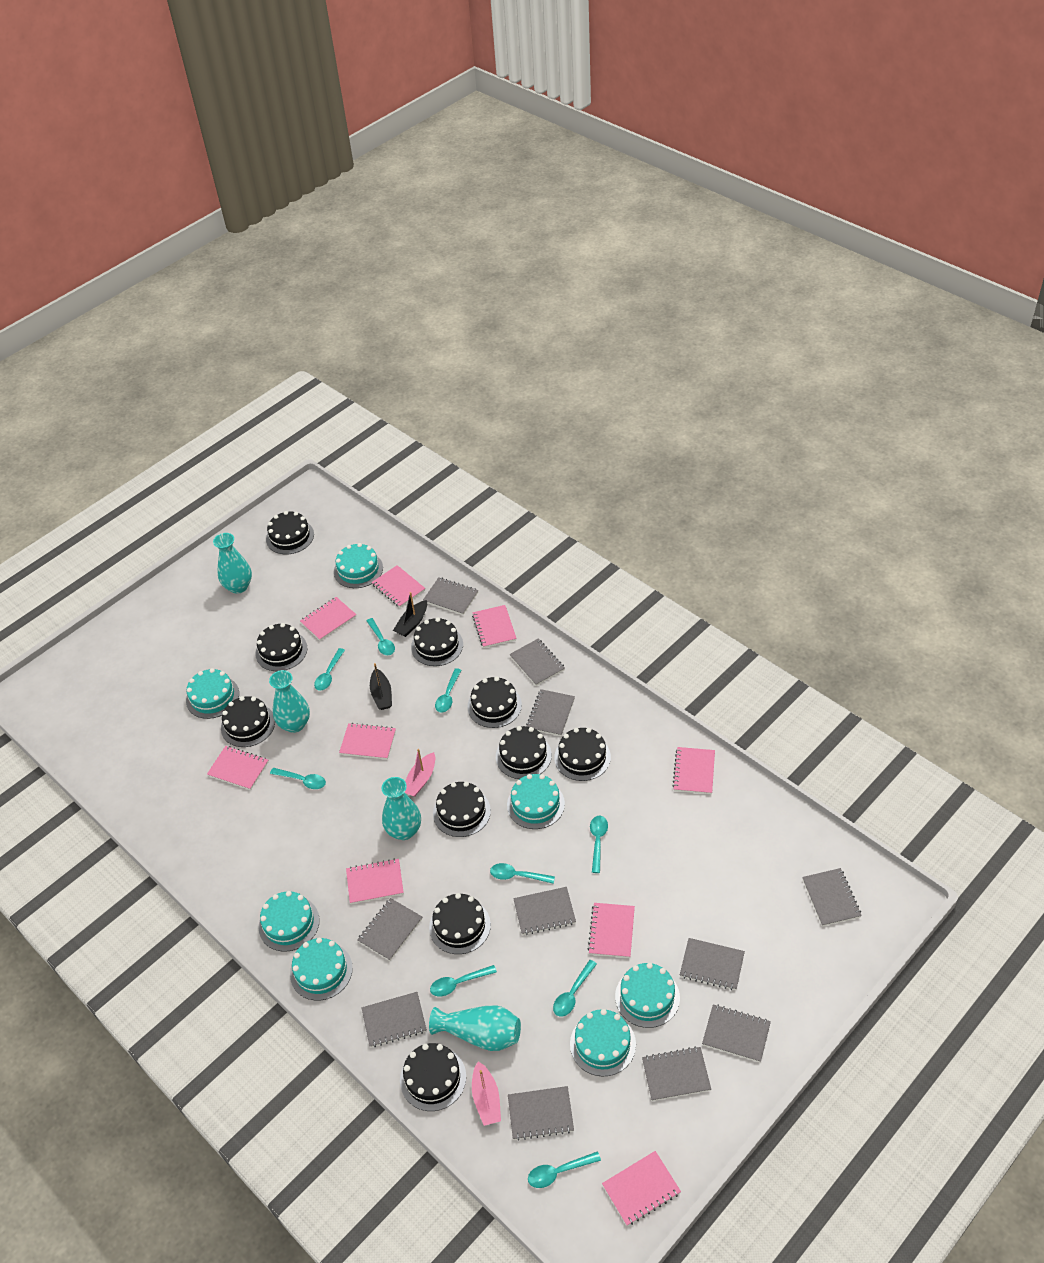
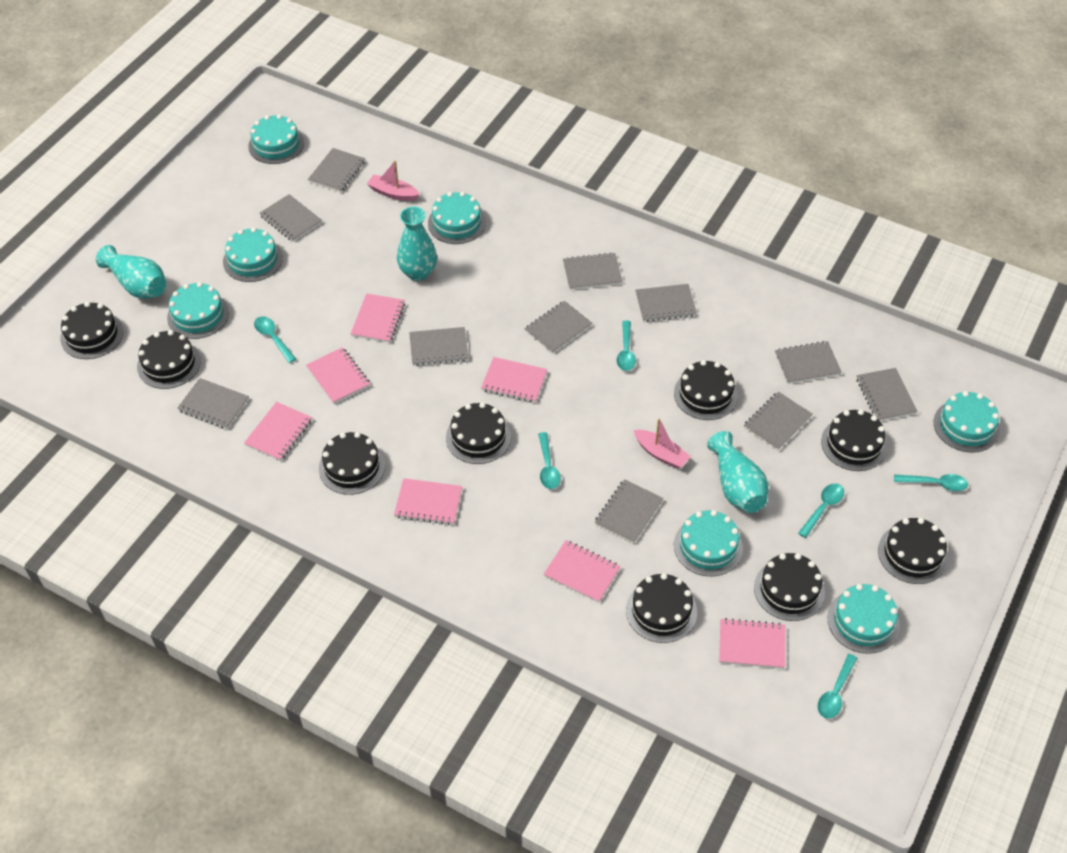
black boat: 2 -> 0
black cake: 10 -> 9
pink notebook: 9 -> 7
turquoise spoon: 9 -> 6
turquoise vase: 4 -> 3

